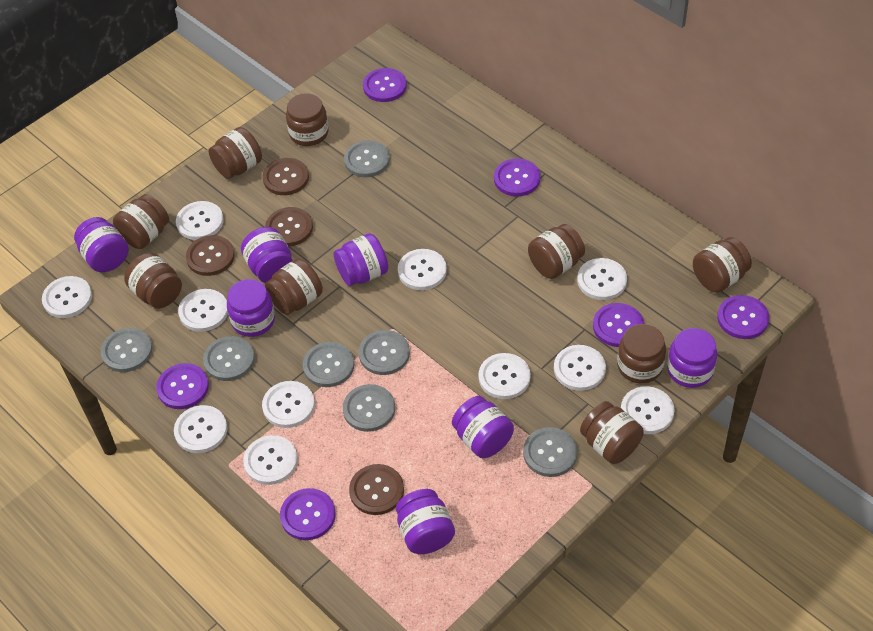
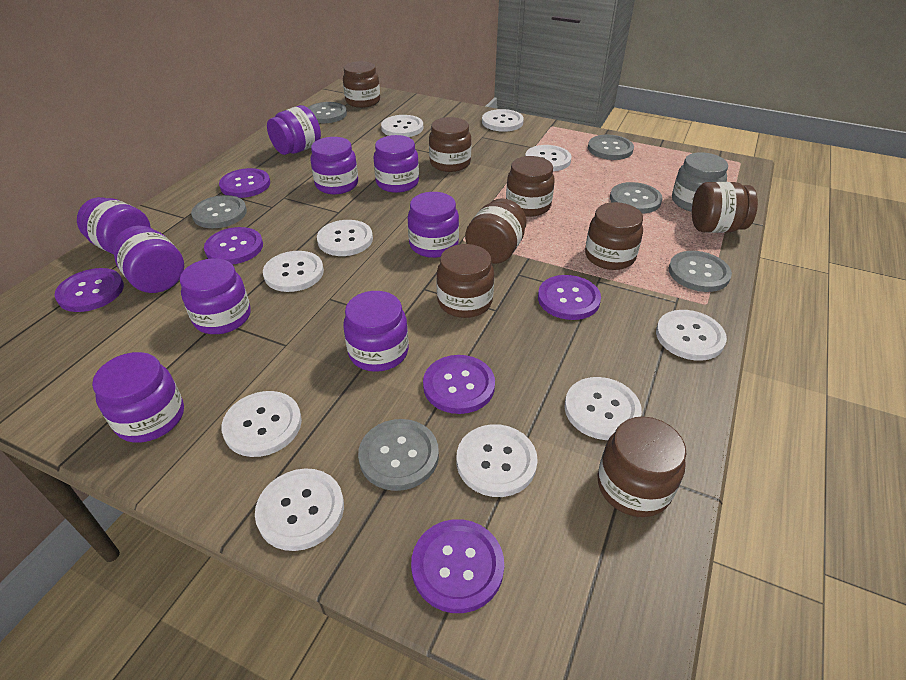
brown button: 4 -> 0
brown jar: 9 -> 8
grey button: 7 -> 6
grey jar: 0 -> 1
purple jar: 7 -> 9
white button: 11 -> 10

